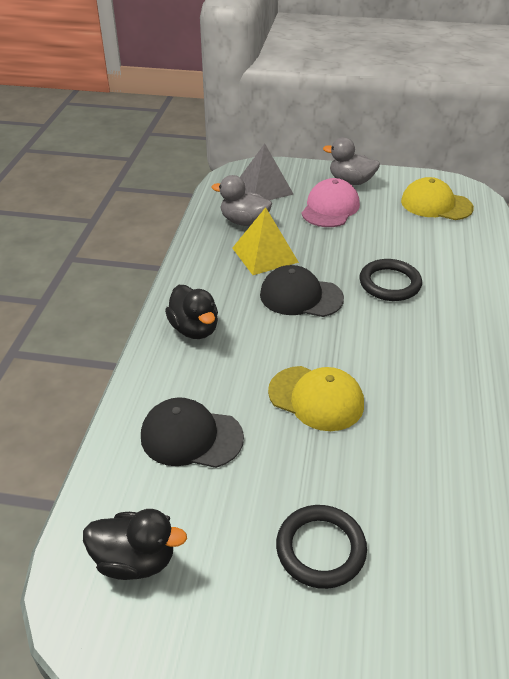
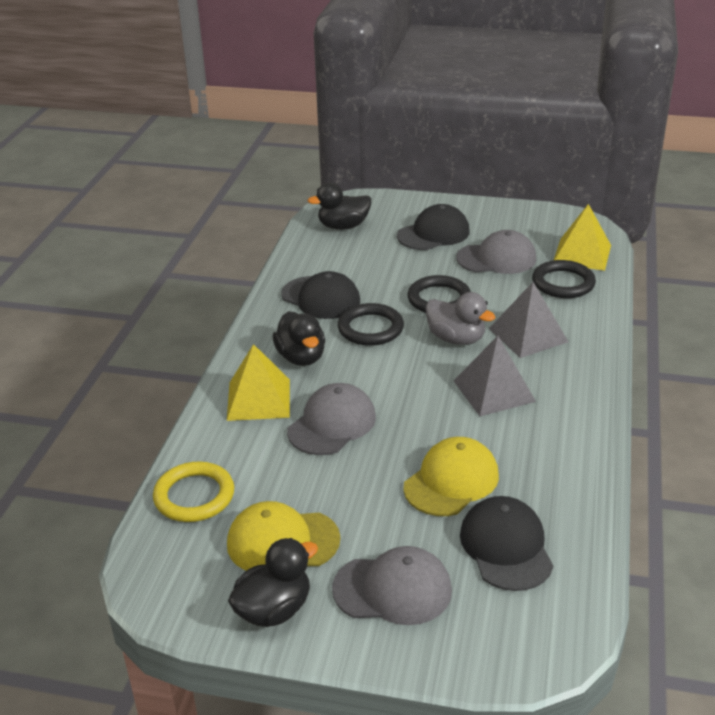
black cap: 2 -> 3
black duck: 2 -> 3
black ring: 2 -> 3
grey cap: 0 -> 3
grey duck: 2 -> 1
grey pyramid: 1 -> 2
pink cap: 1 -> 0
yellow pyramid: 1 -> 2
yellow ring: 0 -> 1

